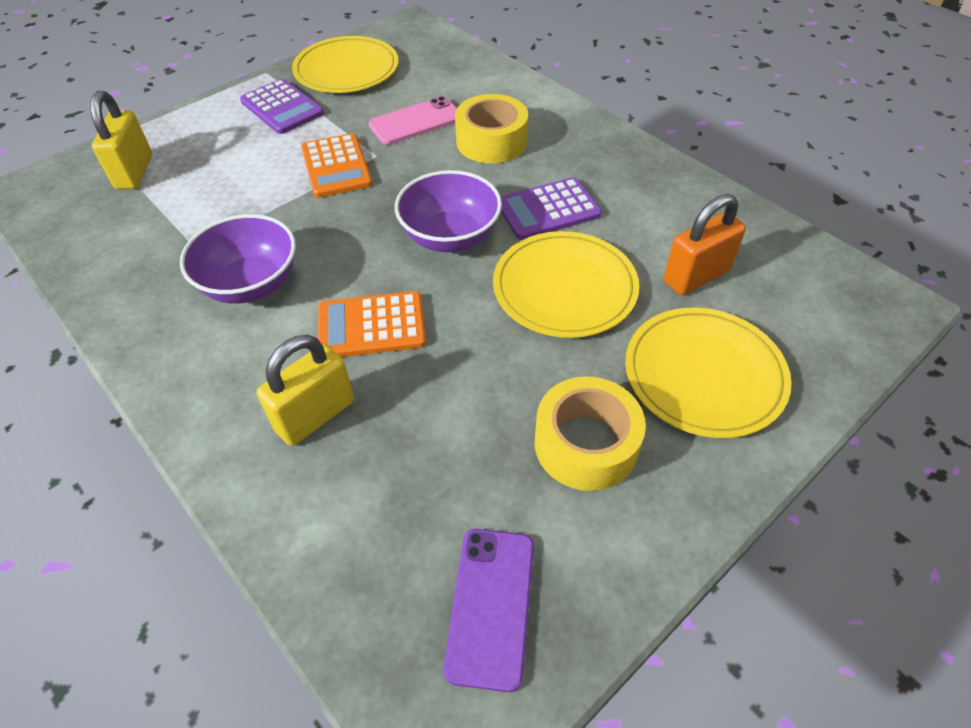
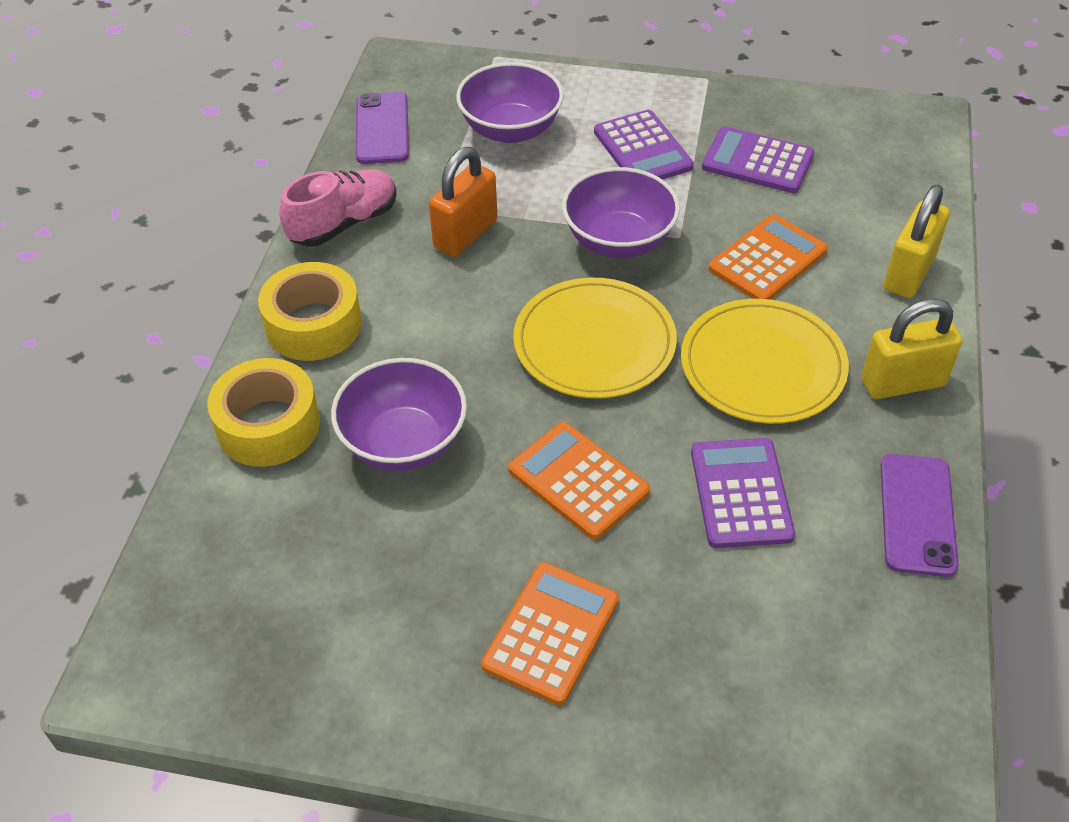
orange calculator: 2 -> 3
pink phone: 1 -> 0
pink shoe: 0 -> 1
purple bowl: 2 -> 3
purple calculator: 2 -> 3
purple phone: 1 -> 2
yellow plate: 3 -> 2

